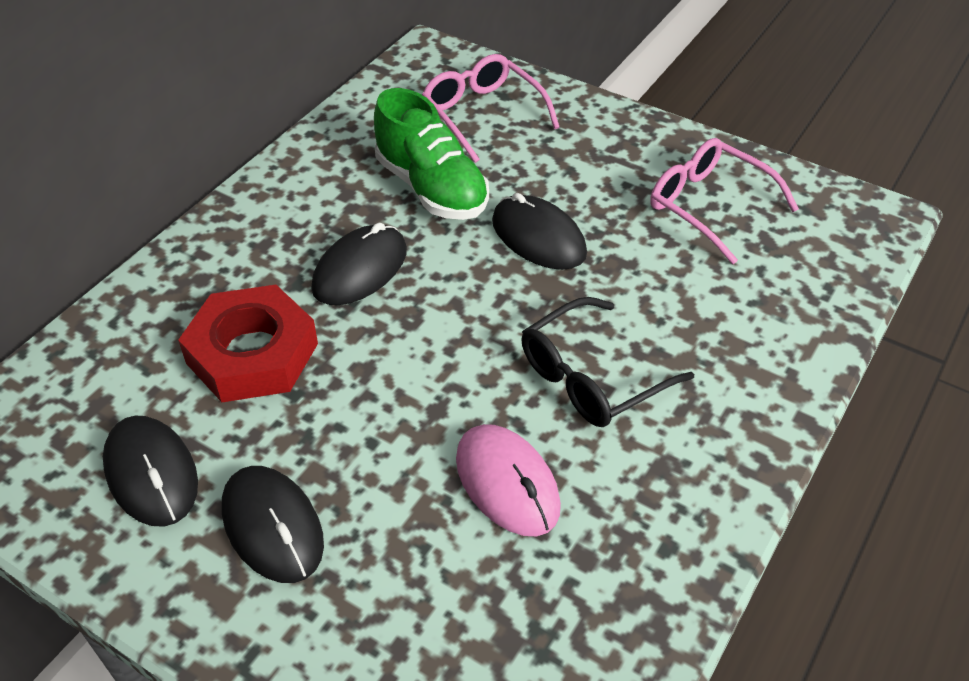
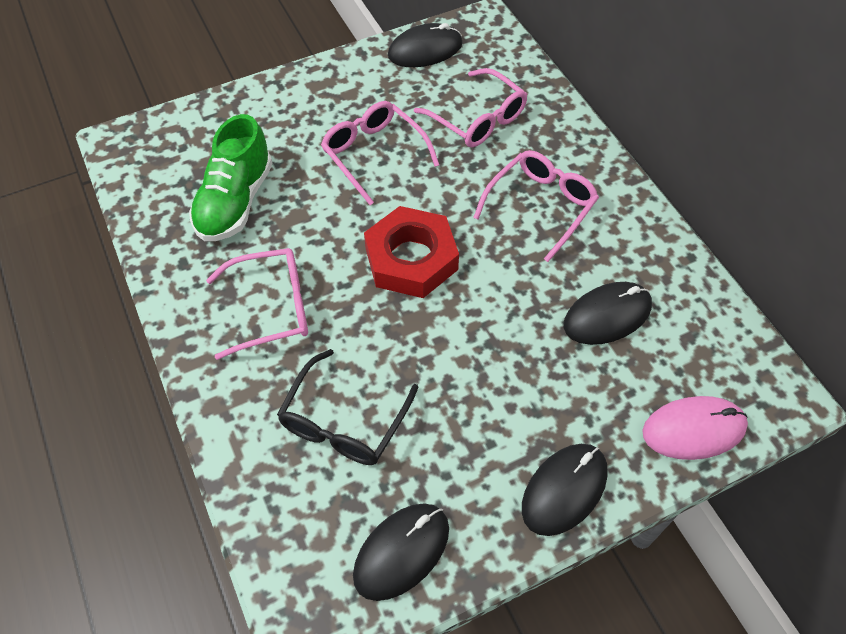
pink glasses: 2 -> 4

